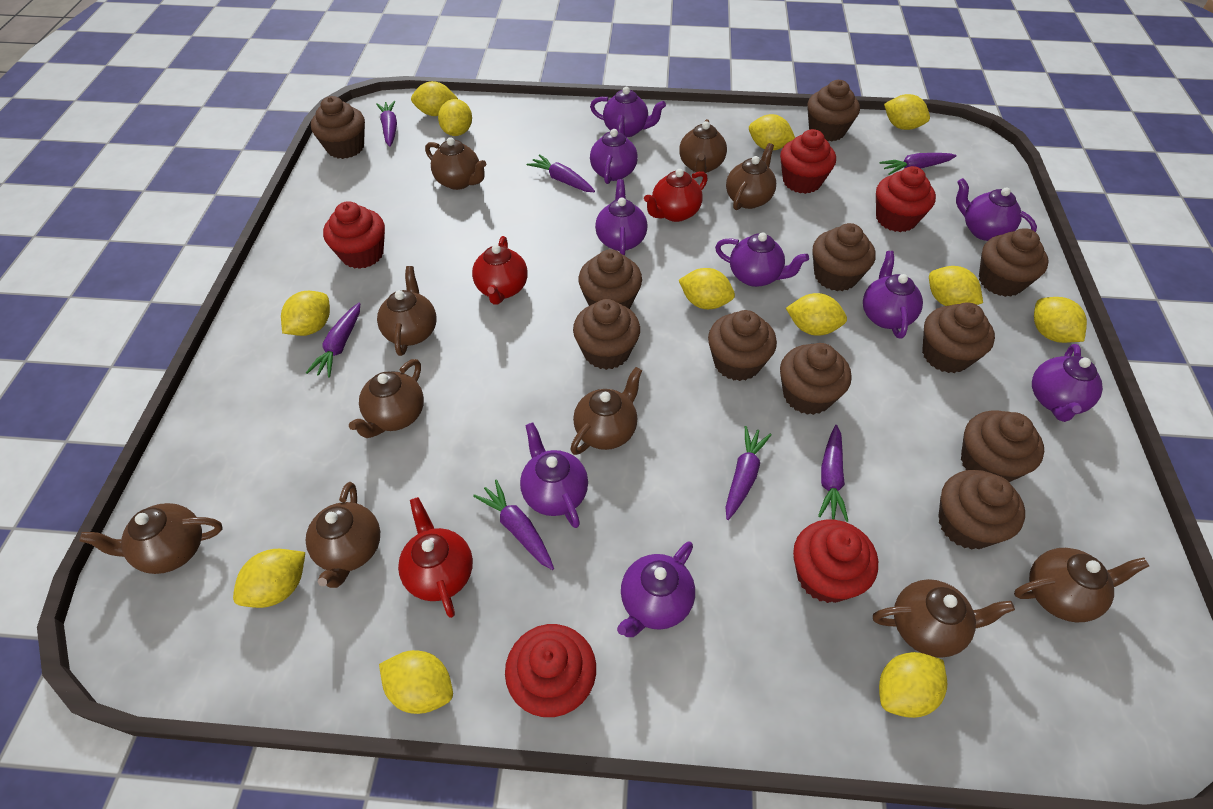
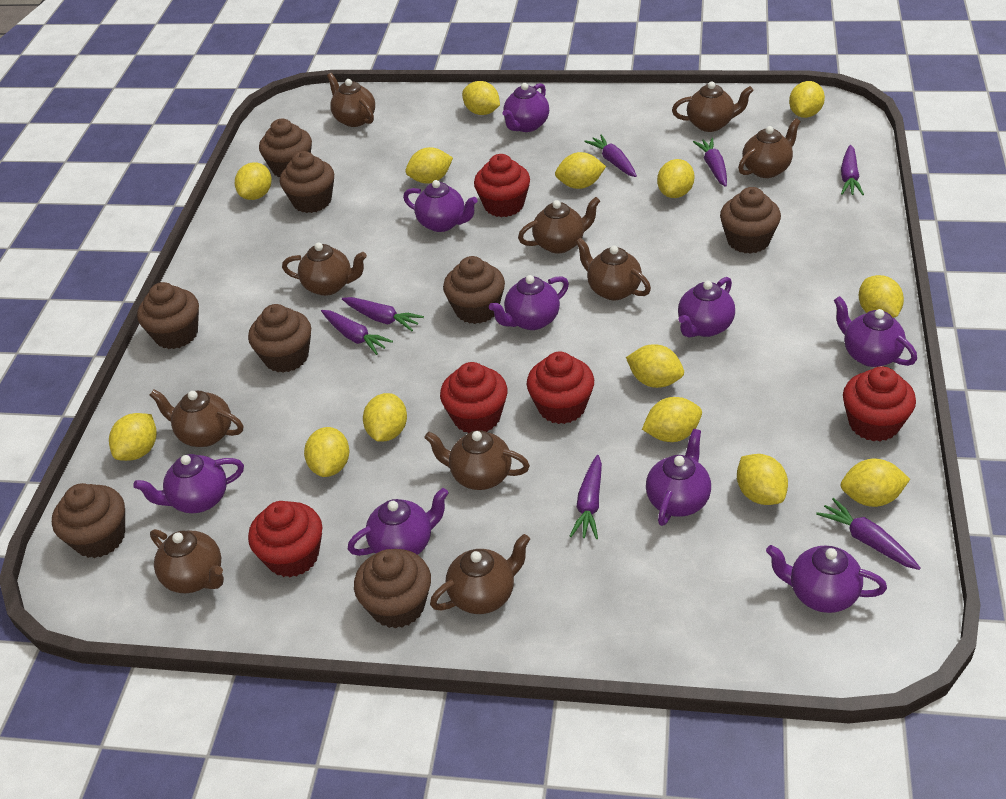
brown cupcake: 11 -> 8
red teapot: 3 -> 0
yellow lemon: 12 -> 14

